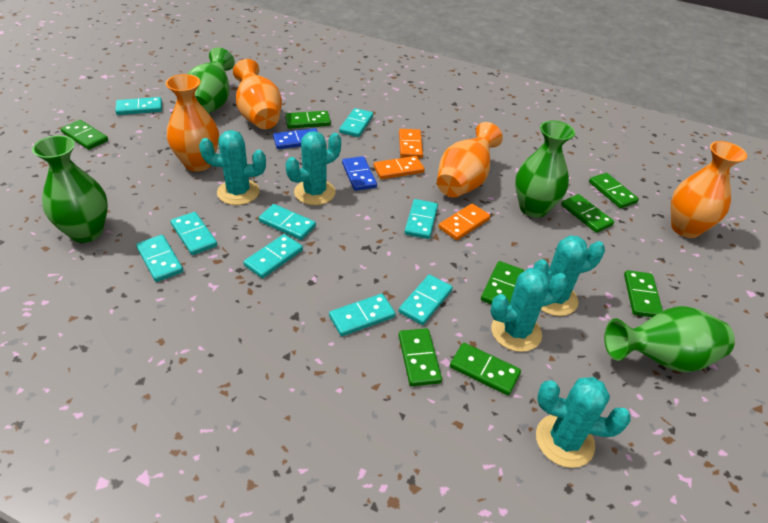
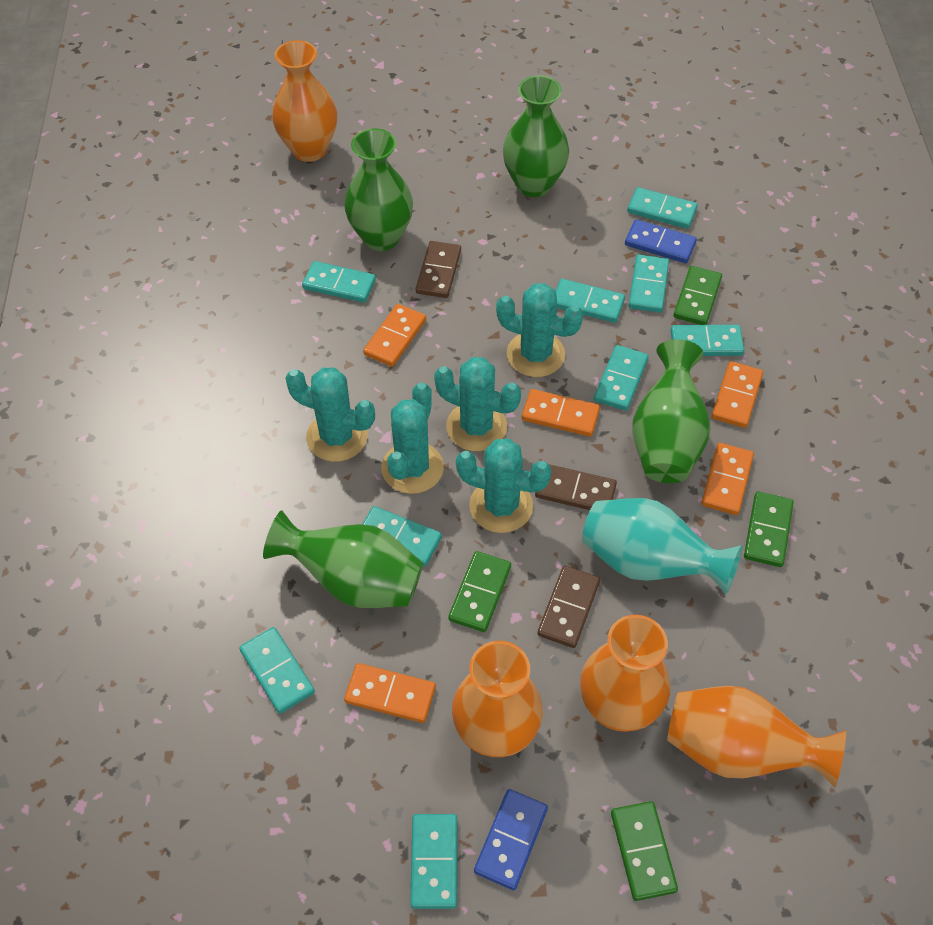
brown domino: 0 -> 3
green domino: 8 -> 4
orange domino: 3 -> 5
turquoise vase: 0 -> 1

